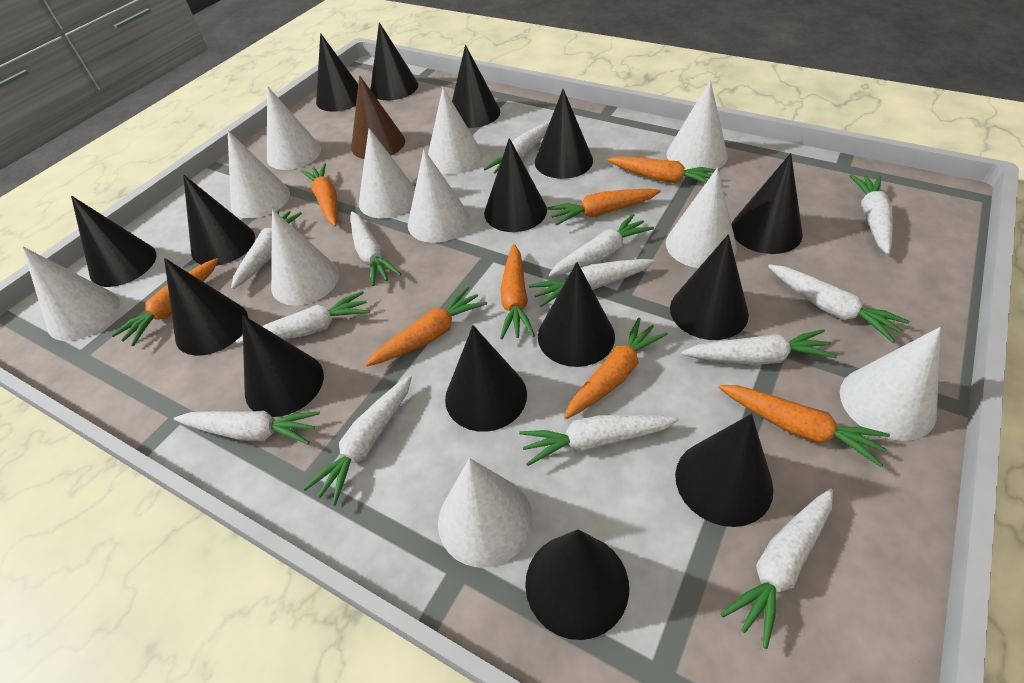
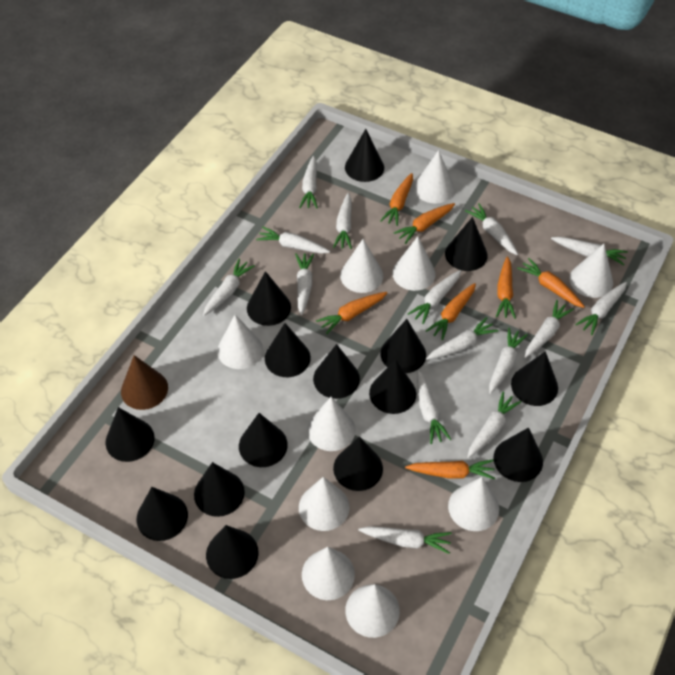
orange carrot: 8 -> 7
white carrot: 13 -> 15
white cone: 11 -> 10

